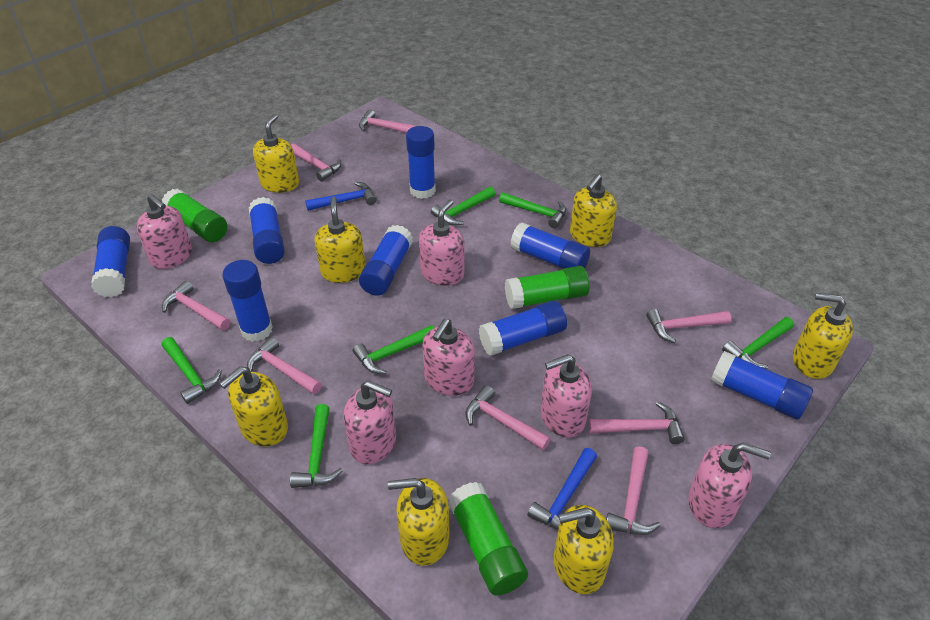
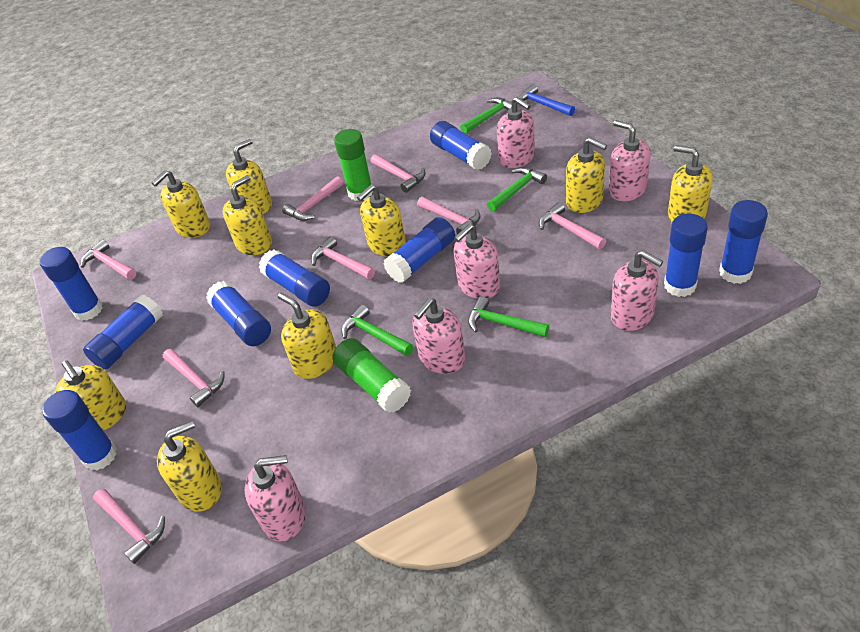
blue glue stick: 8 -> 9
blue hammer: 2 -> 1
green glue stick: 3 -> 2
green hammer: 6 -> 4
yellow soap dispenser: 7 -> 9

